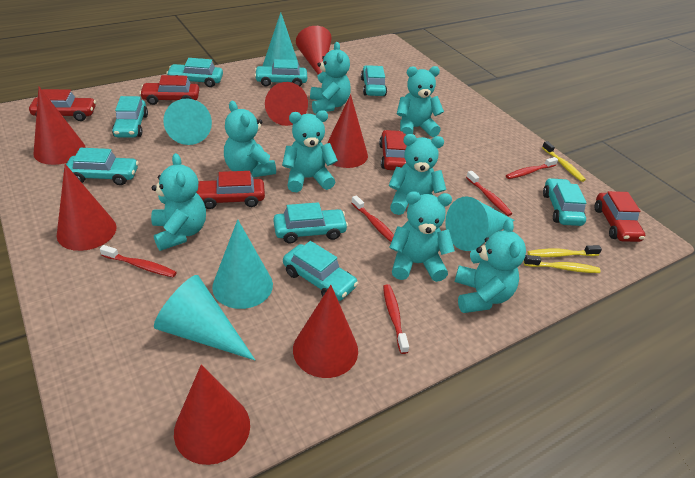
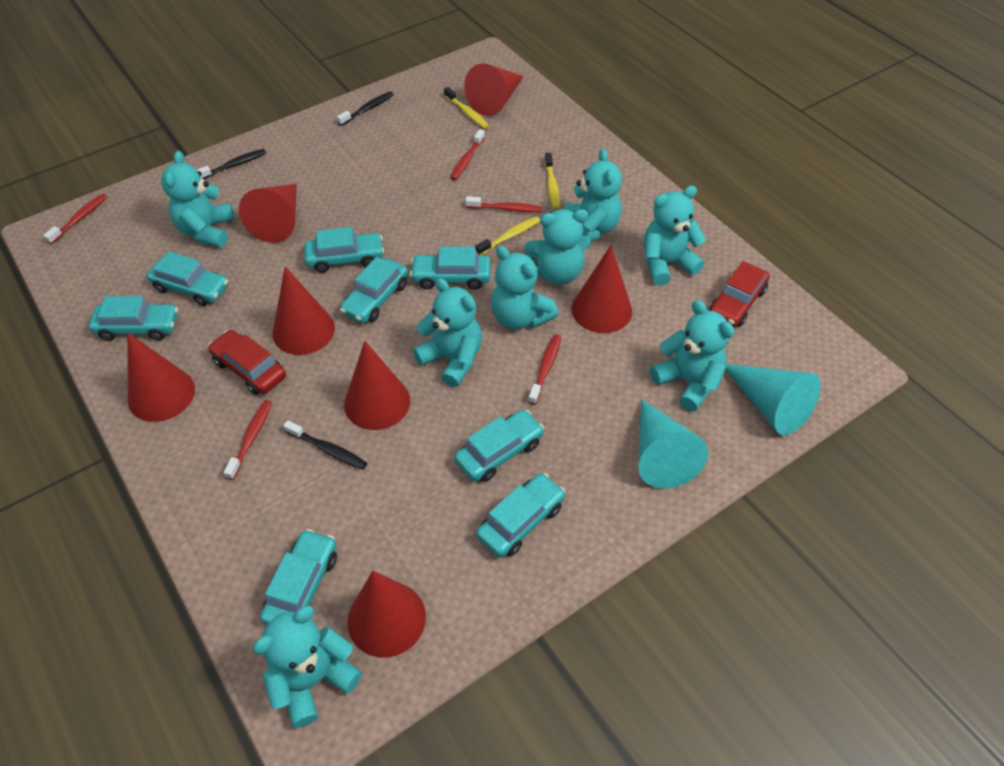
black toothbrush: 0 -> 3
red car: 5 -> 2
turquoise cone: 5 -> 2

